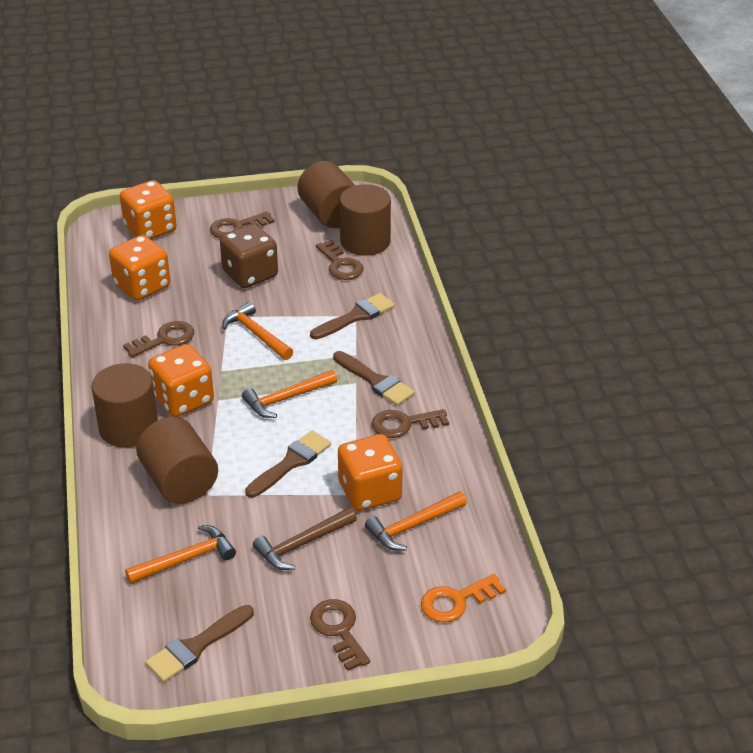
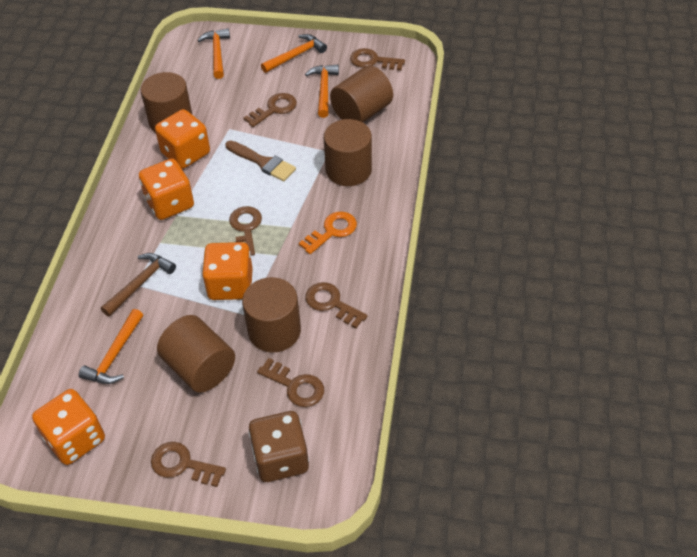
brown brush: 4 -> 1
brown cylinder: 4 -> 5
brown key: 5 -> 6

